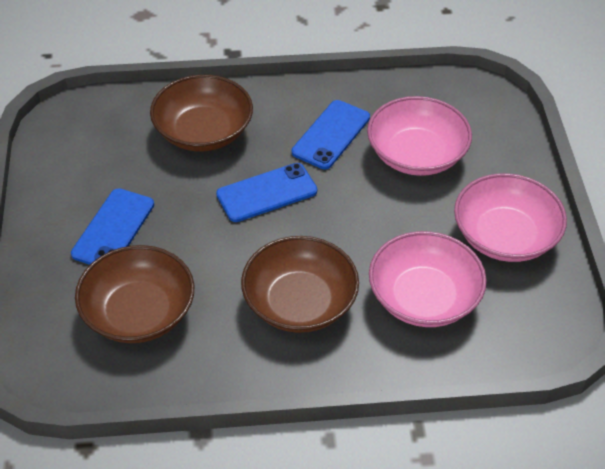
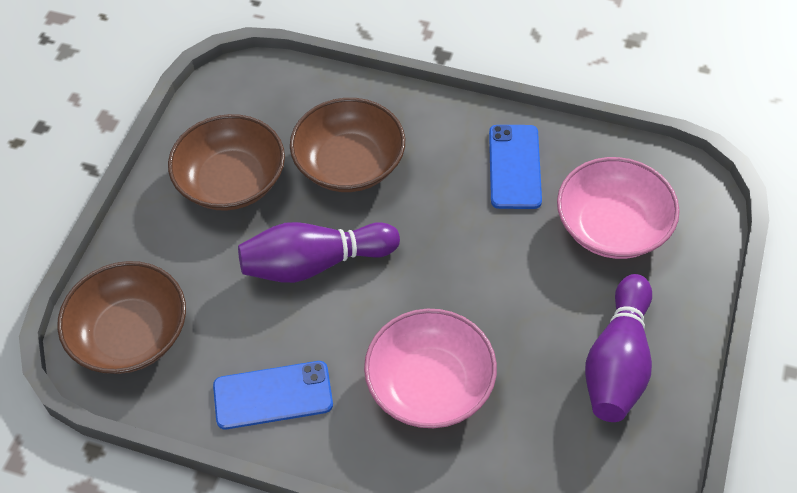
blue phone: 3 -> 2
pink bowl: 3 -> 2
purple bowling pin: 0 -> 2

